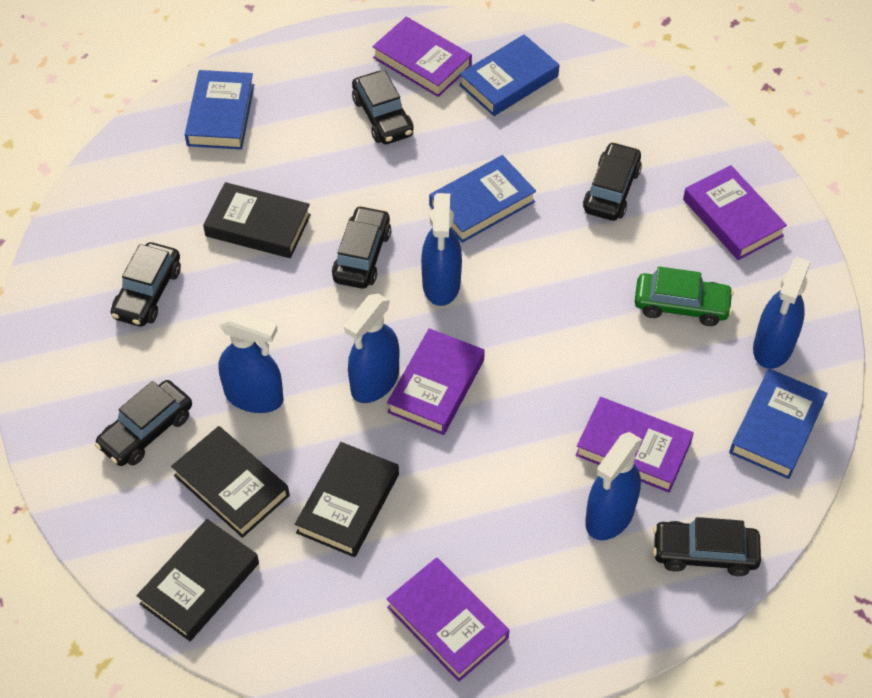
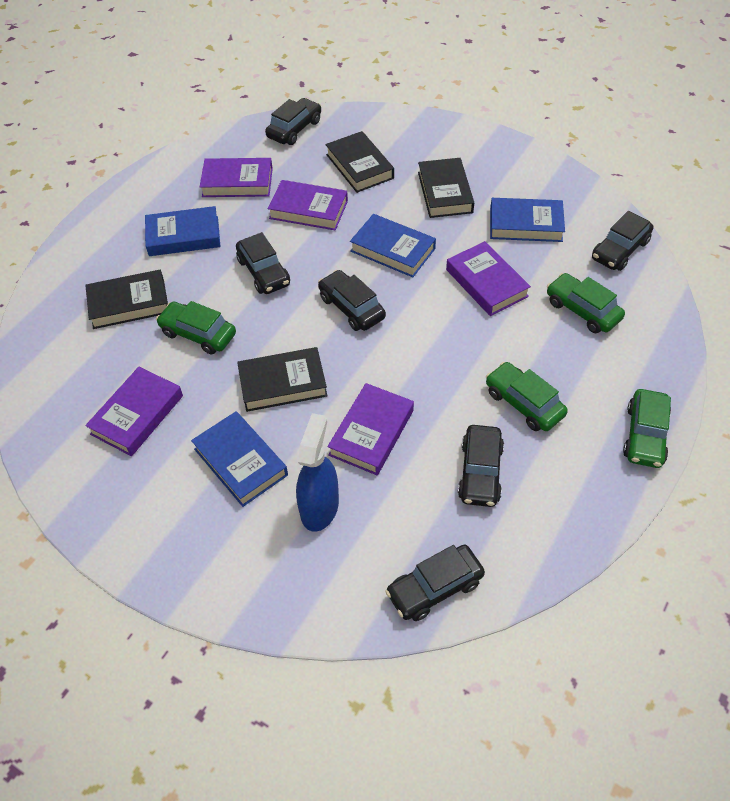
blue spray bottle: 5 -> 1
green car: 1 -> 4

